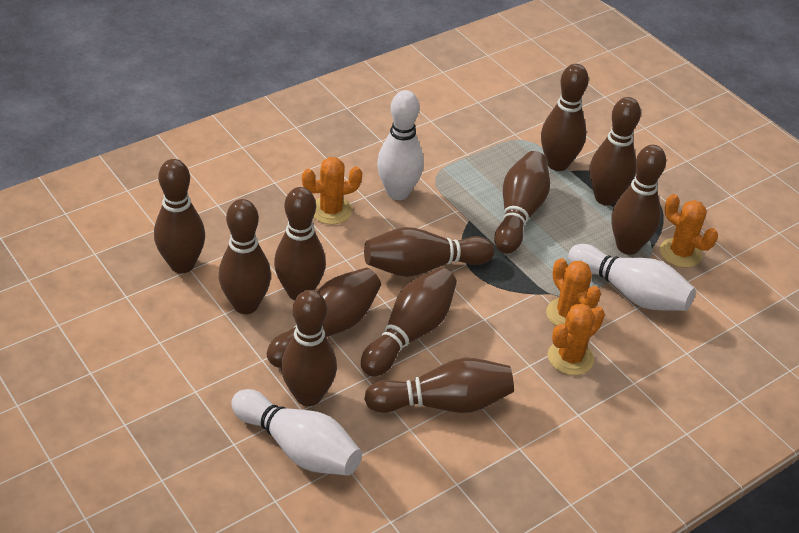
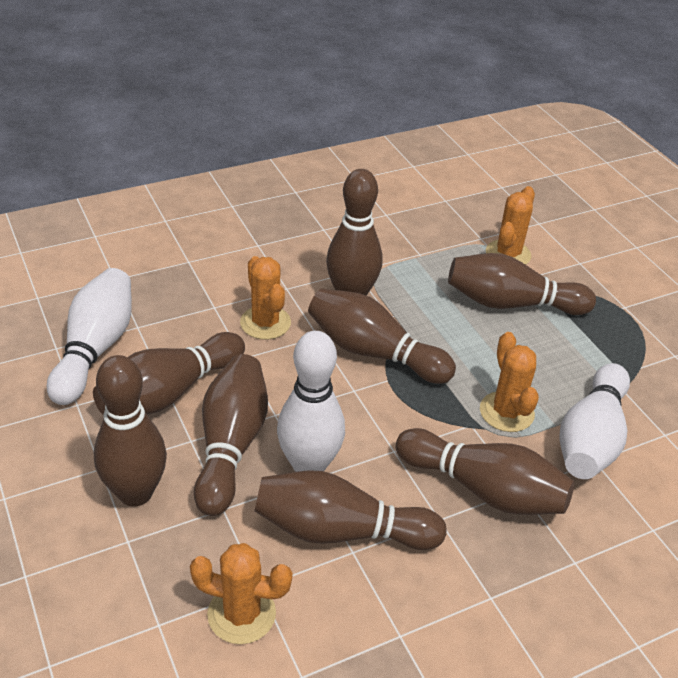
brown bowling pin: 12 -> 8

